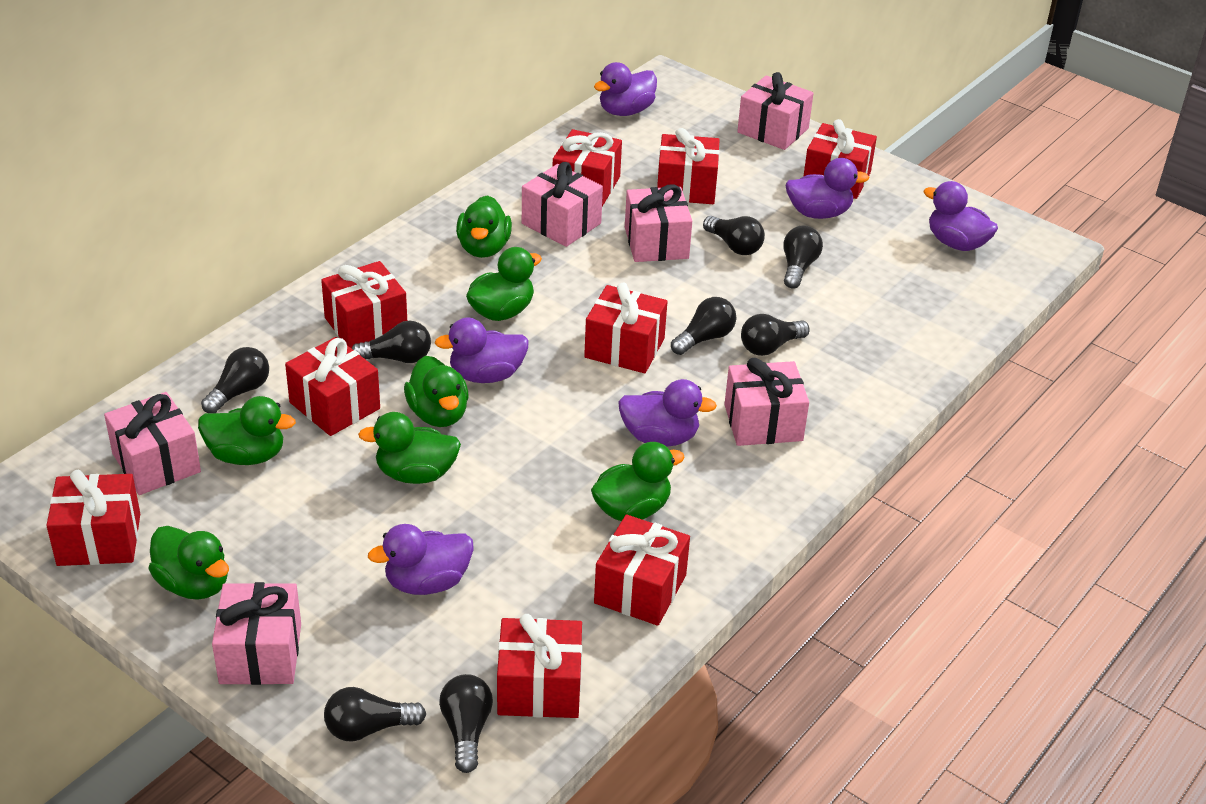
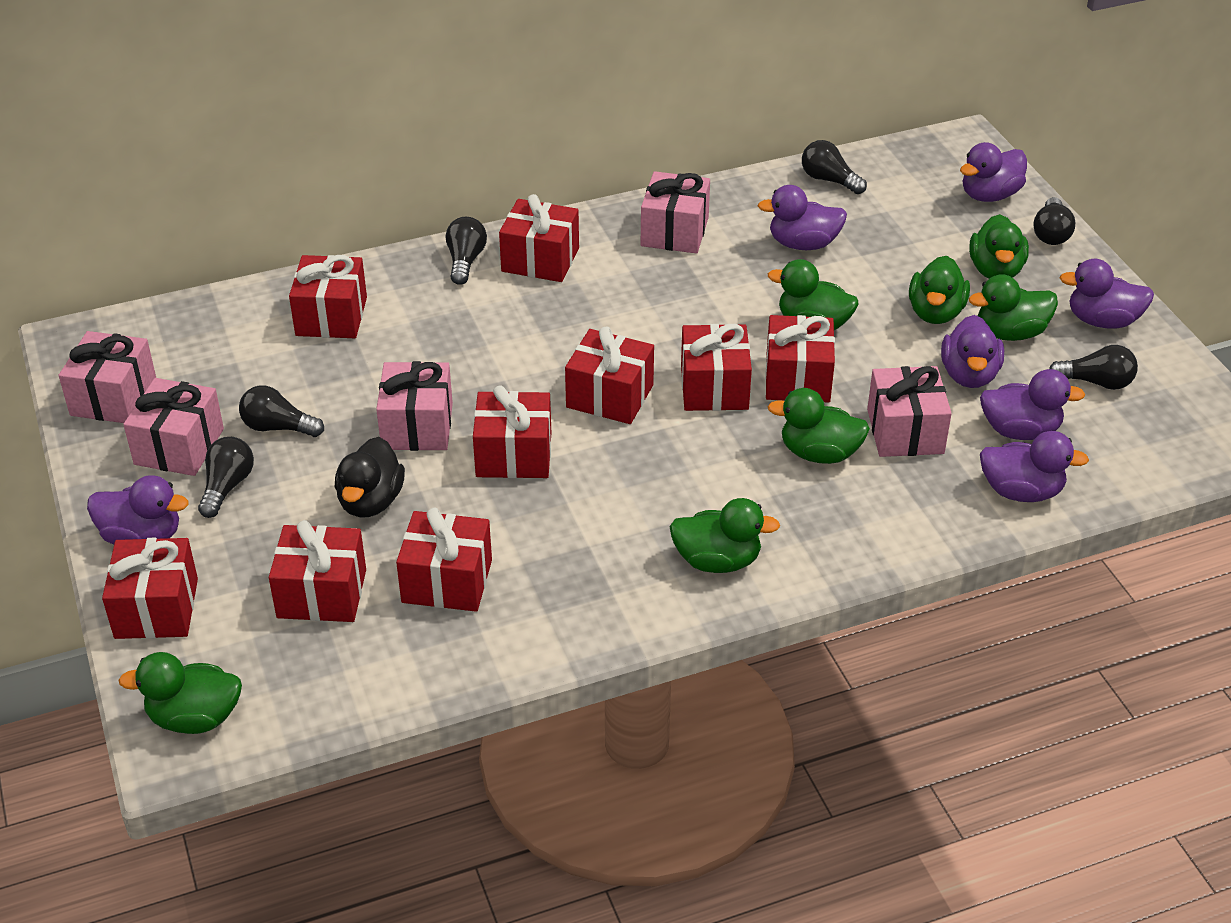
black duck: 0 -> 1
black light bulb: 8 -> 6
pink gift: 6 -> 5
purple duck: 6 -> 7

